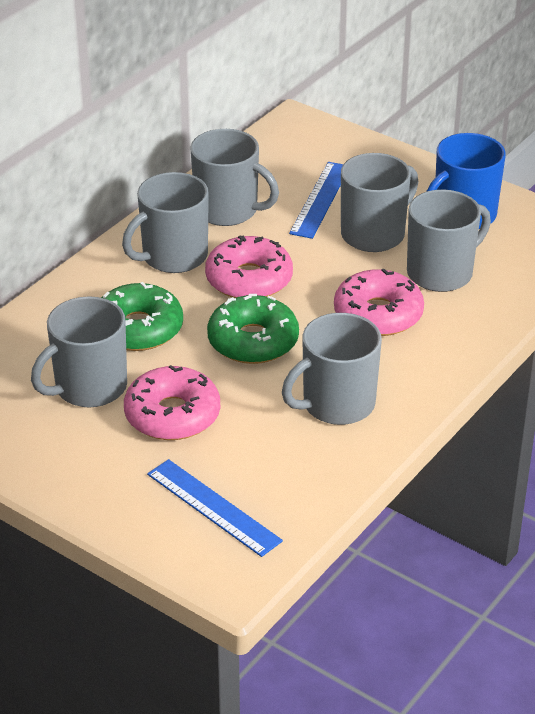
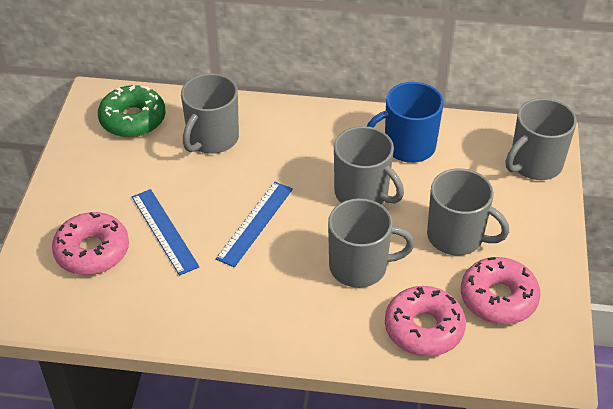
green donut: 2 -> 1
grey mug: 6 -> 5

